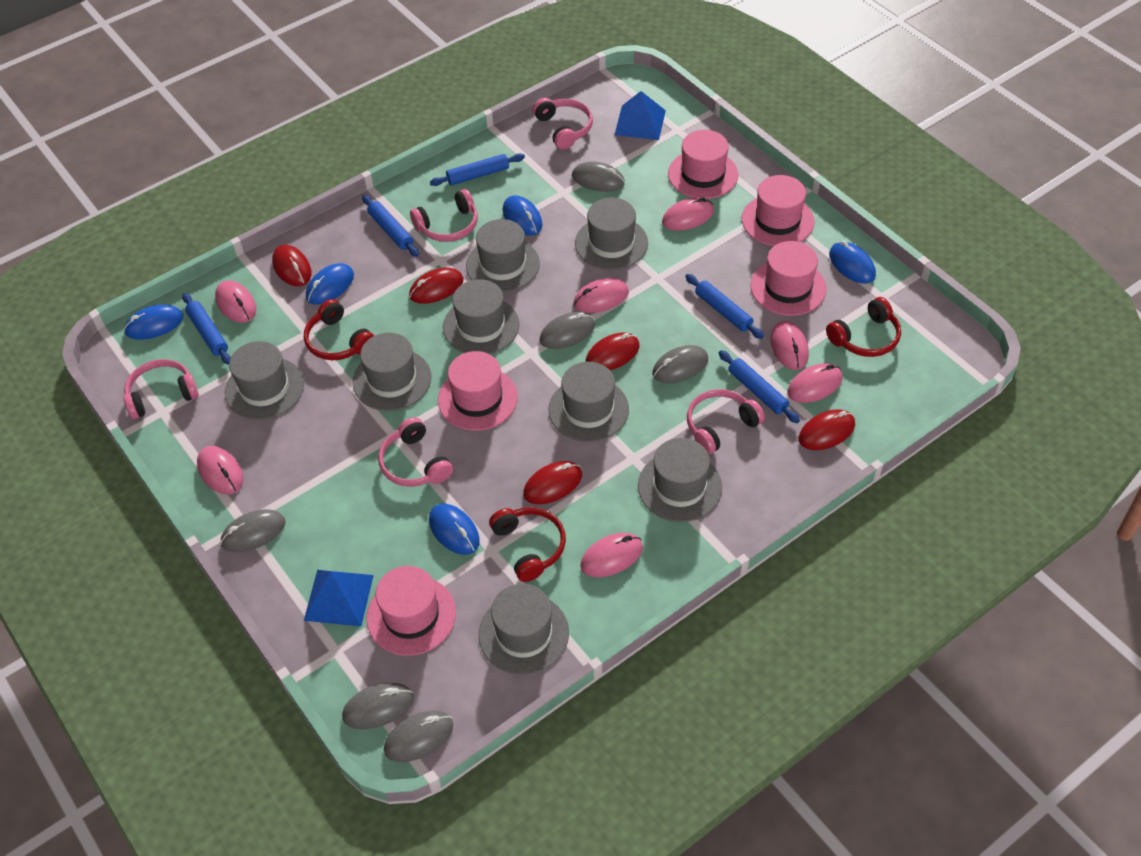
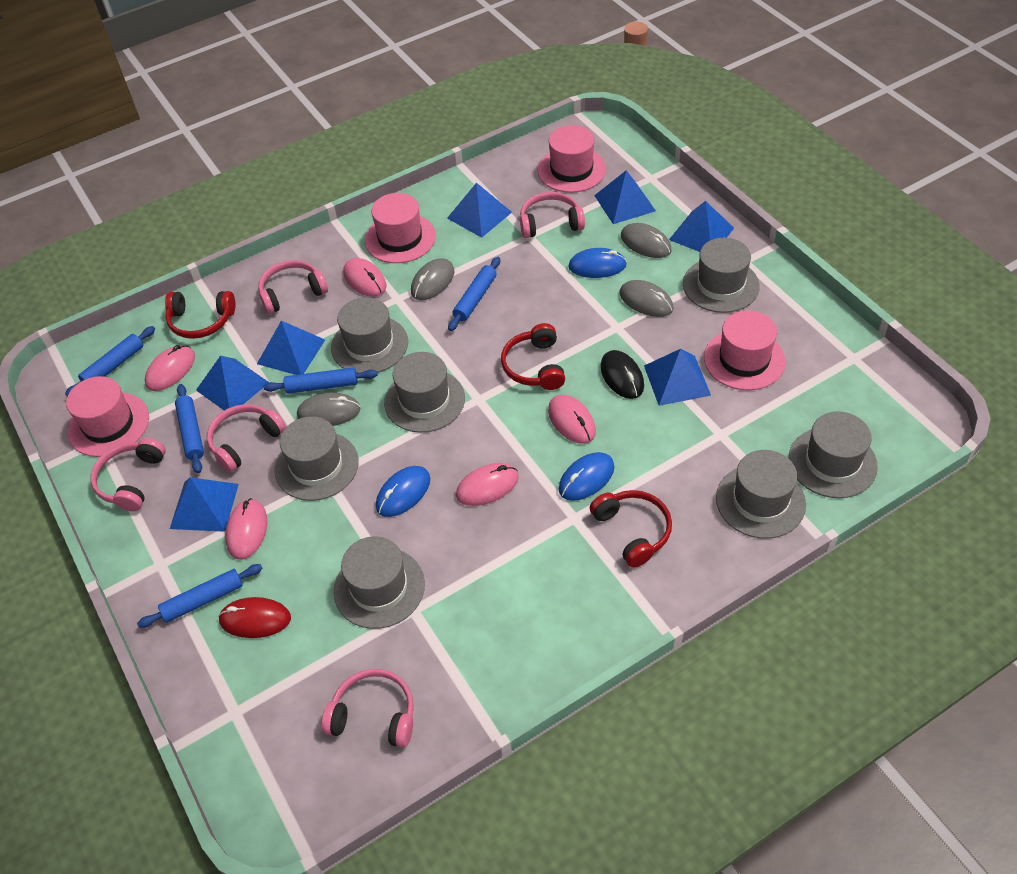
black mouse: 0 -> 1
blue mouse: 5 -> 3
blue pyramid: 2 -> 7
grey hat: 8 -> 7
grey mouse: 6 -> 4
pink hat: 5 -> 4
pink mouse: 7 -> 5
red mouse: 5 -> 1

